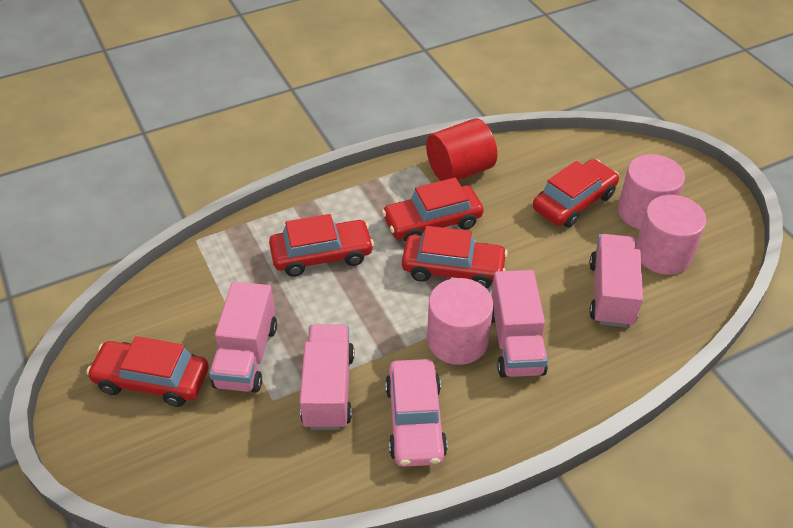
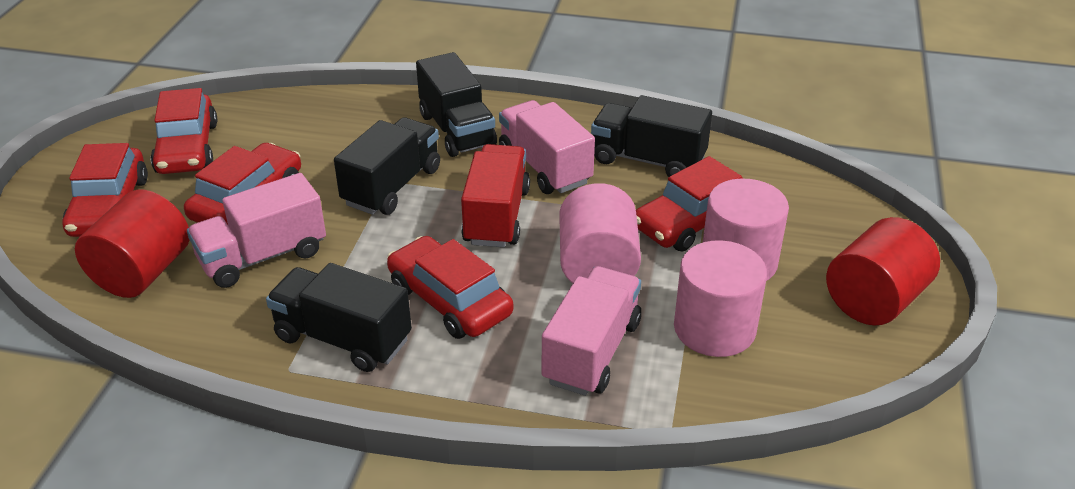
black truck: 0 -> 4
pink car: 1 -> 0
pink truck: 4 -> 3
red cylinder: 1 -> 2
red truck: 0 -> 1

